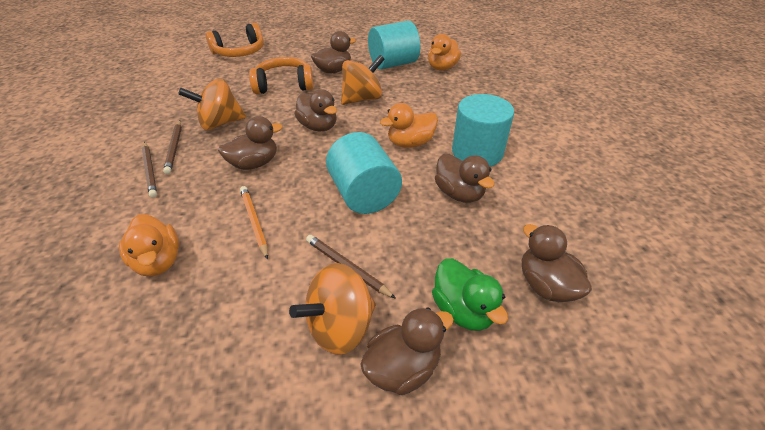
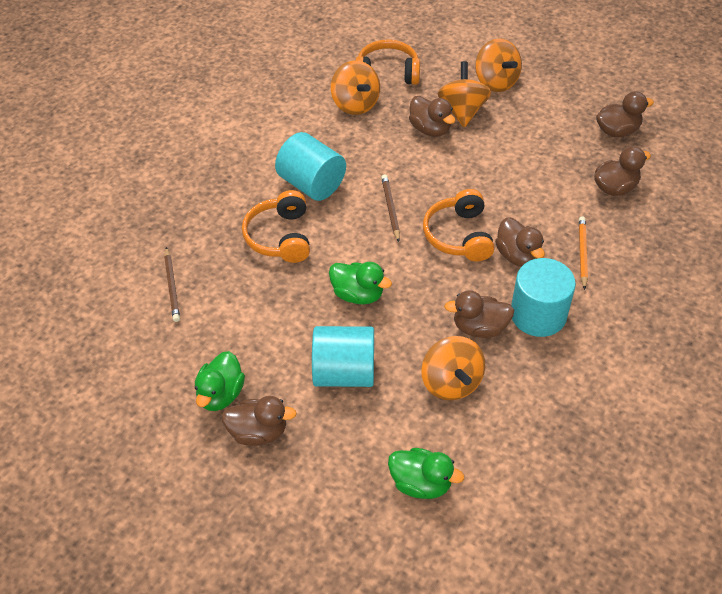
brown pencil: 3 -> 2
green duck: 1 -> 3
orange duck: 3 -> 0
orange headphones: 2 -> 3
orange spinning top: 3 -> 4

